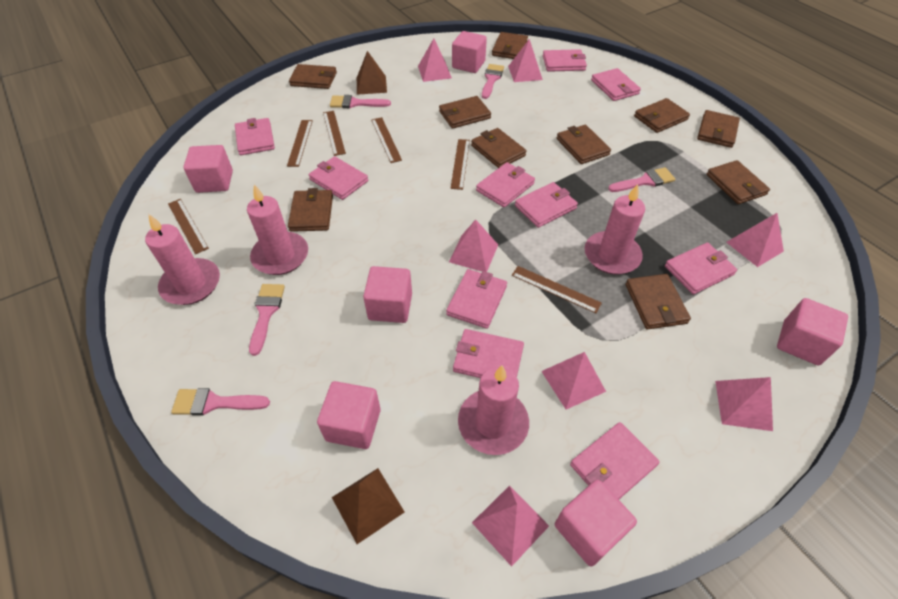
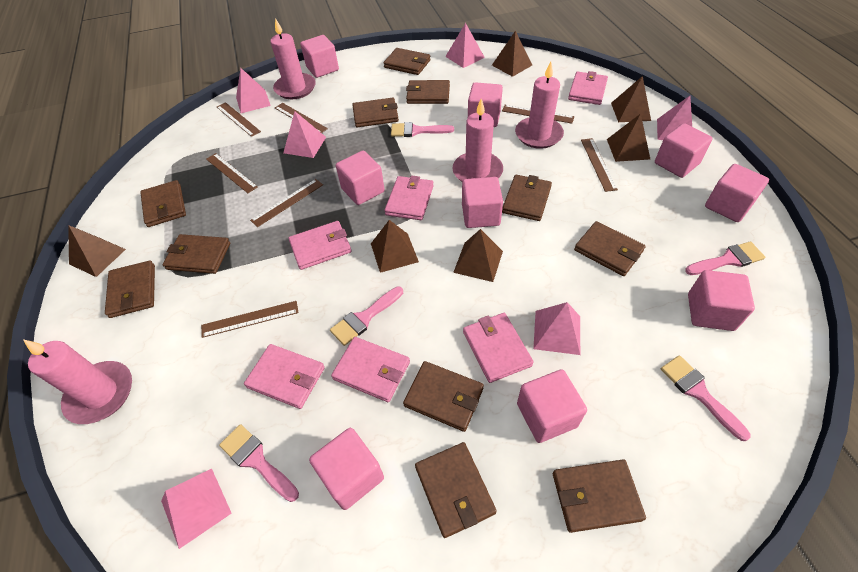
brown pyramid: 2 -> 6
brown ruler: 6 -> 7
brown wallet: 10 -> 11
pink cube: 6 -> 9
pink pyramid: 7 -> 6
pink wallet: 10 -> 6

